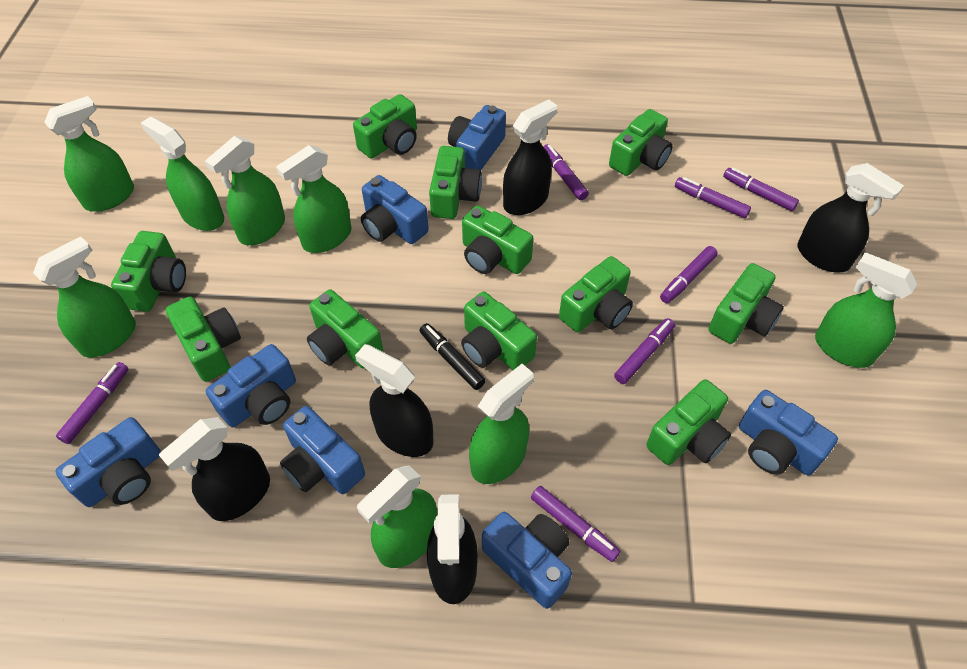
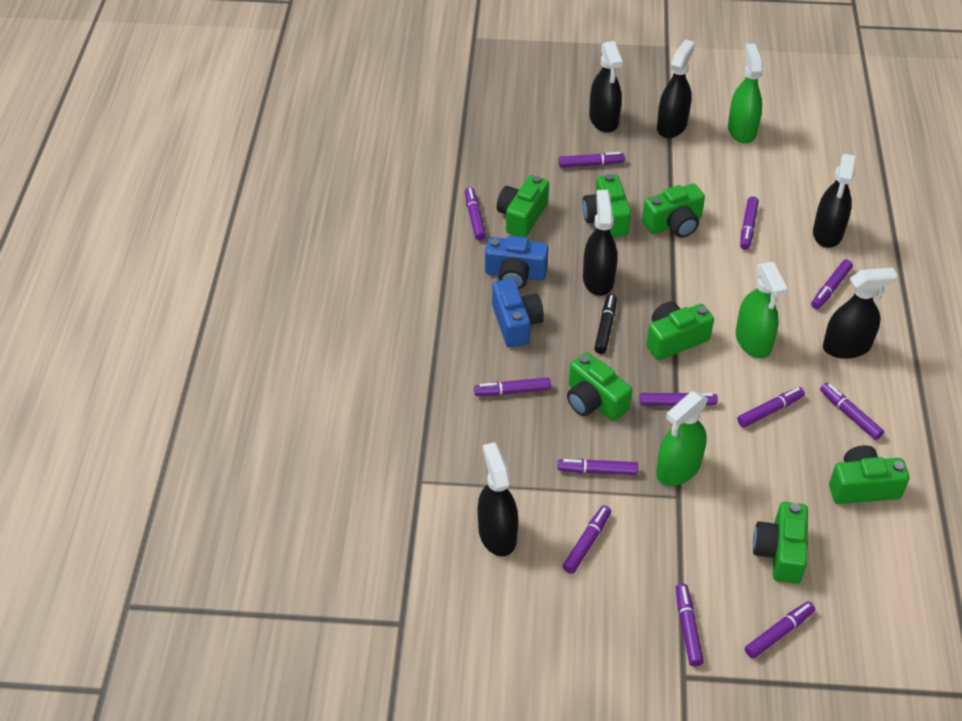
black spray bottle: 5 -> 6
blue camera: 7 -> 2
green camera: 11 -> 7
green spray bottle: 8 -> 3
purple marker: 7 -> 12

